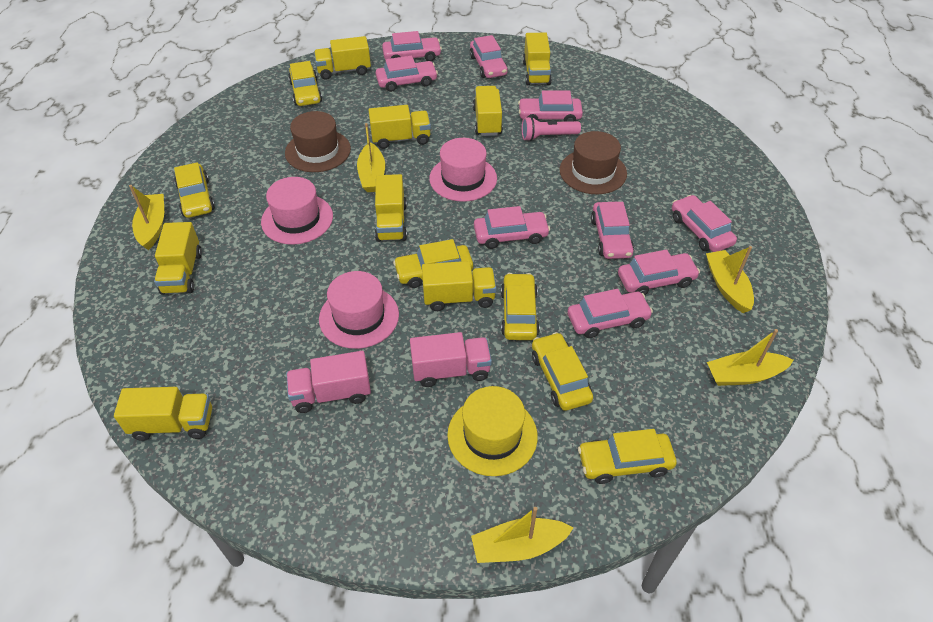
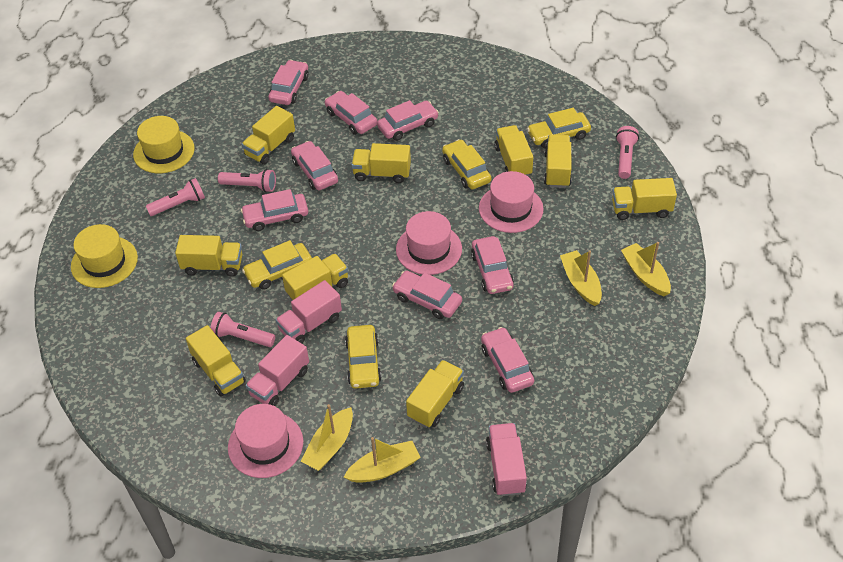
brown hat: 2 -> 0
pink car: 9 -> 8
pink flashlight: 1 -> 4
pink truck: 2 -> 3
yellow boat: 5 -> 4
yellow car: 6 -> 4
yellow hat: 1 -> 2
yellow truck: 8 -> 9

